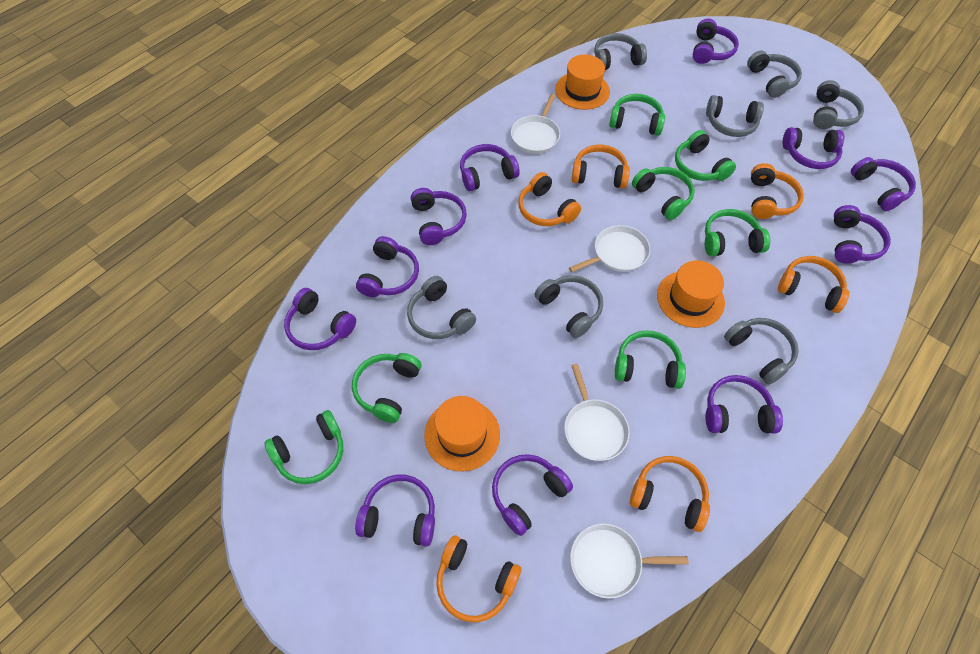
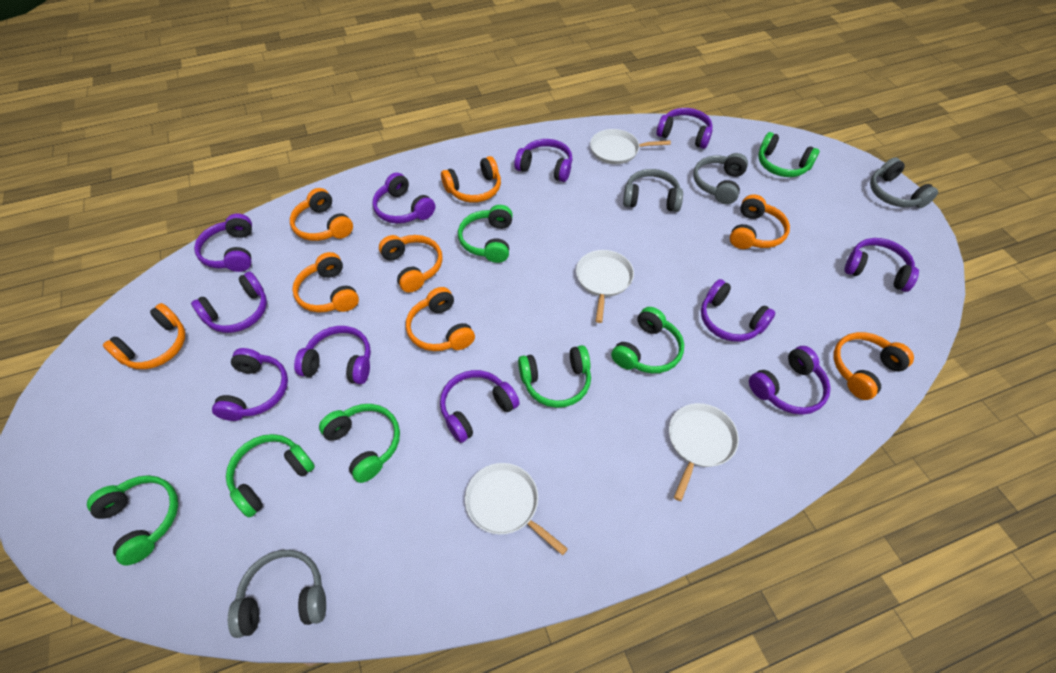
grey headphones: 7 -> 4
orange hat: 3 -> 0
orange headphones: 6 -> 8

